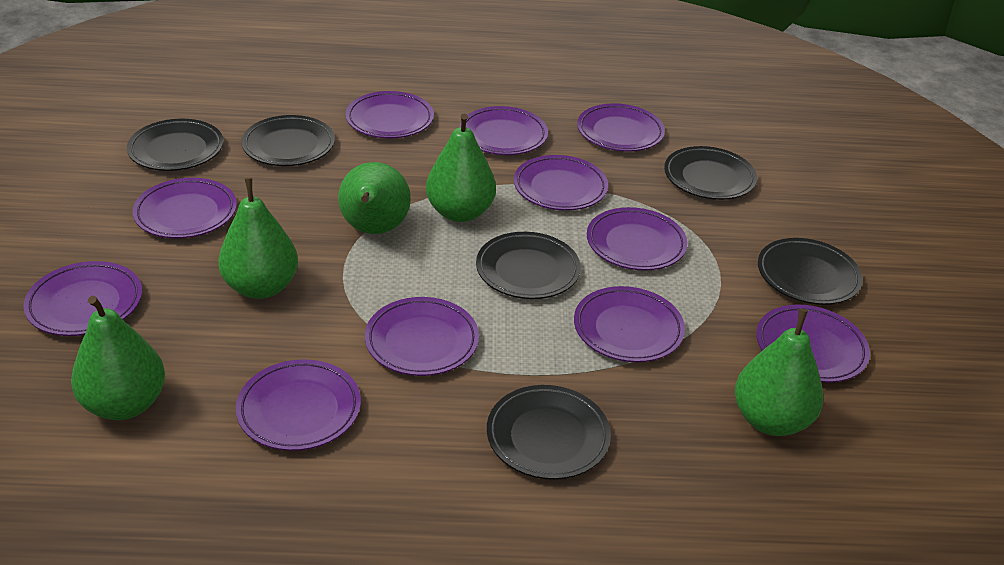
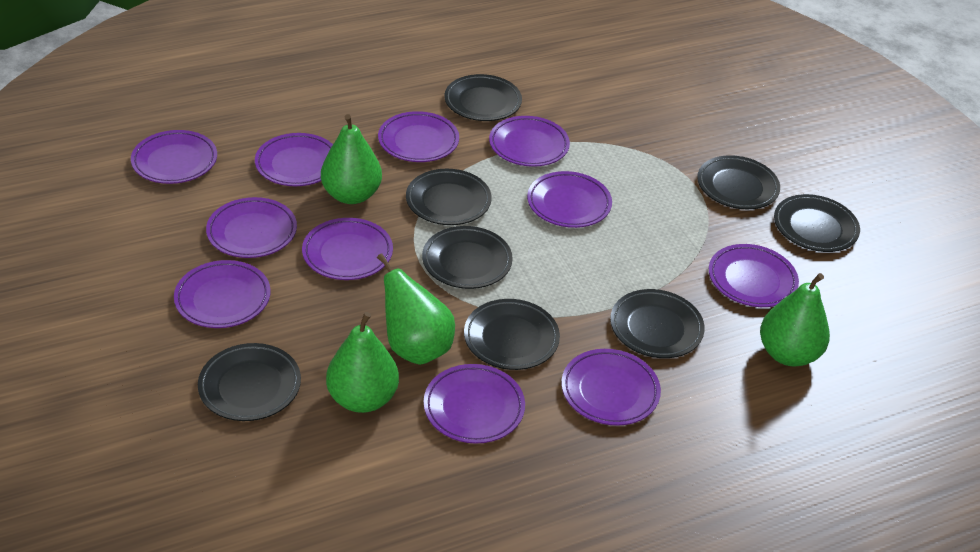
black plate: 6 -> 8
green pear: 5 -> 4

